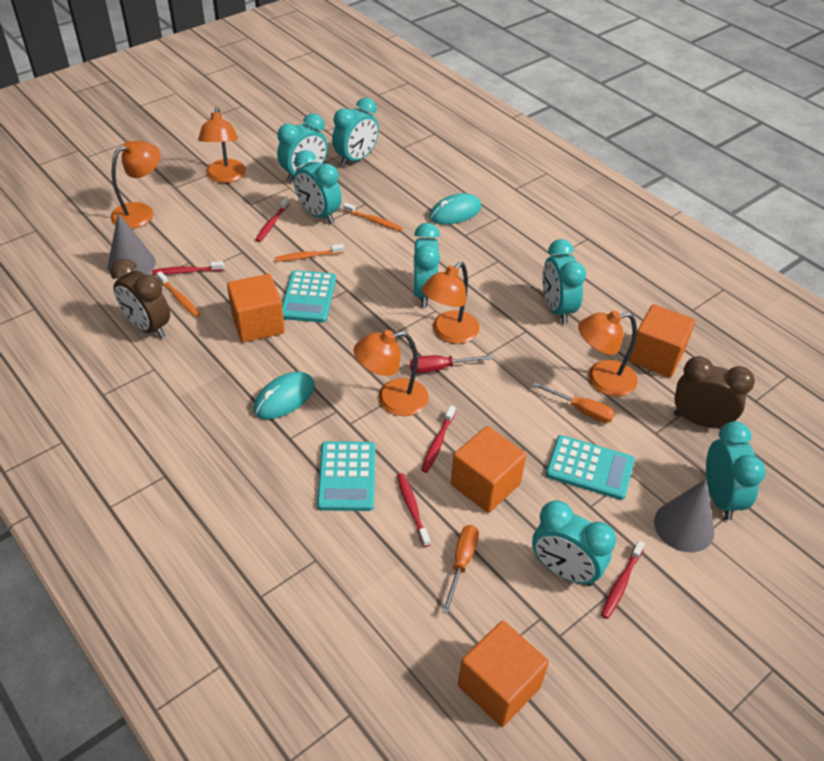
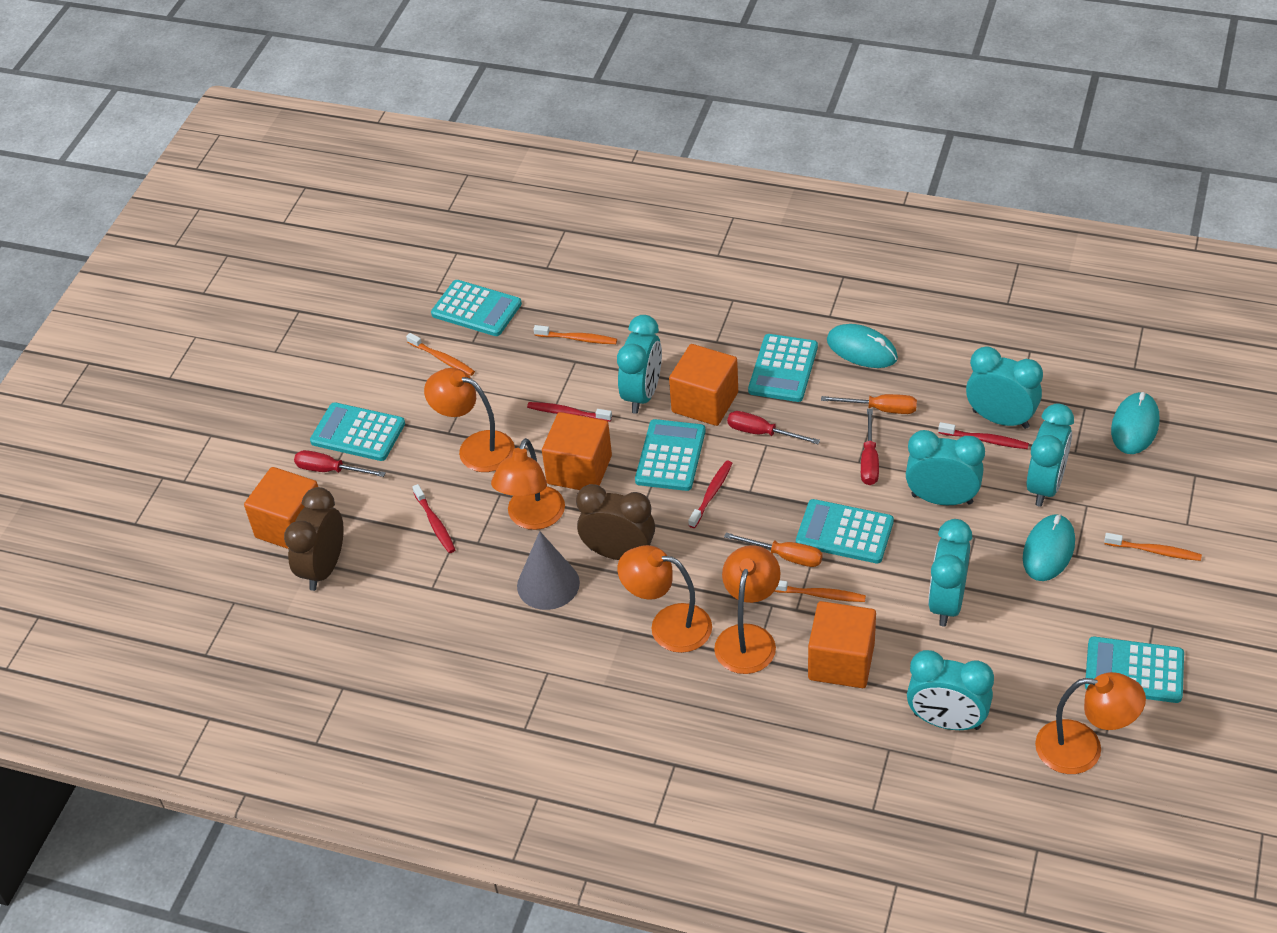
grey cone: 2 -> 1
orange toothbrush: 3 -> 4
red screwdriver: 1 -> 3
red toothbrush: 5 -> 4
turquoise calculator: 3 -> 6
turquoise clock: 7 -> 6
turquoise mouse: 2 -> 3

